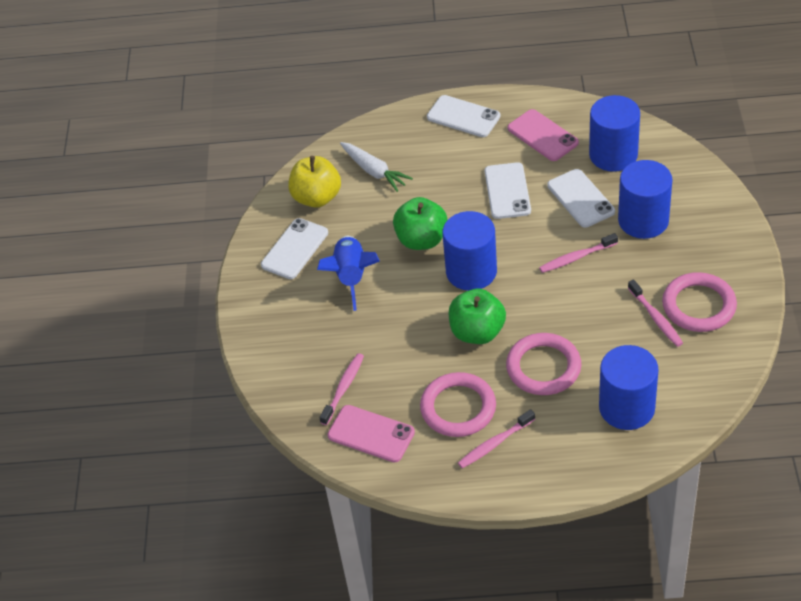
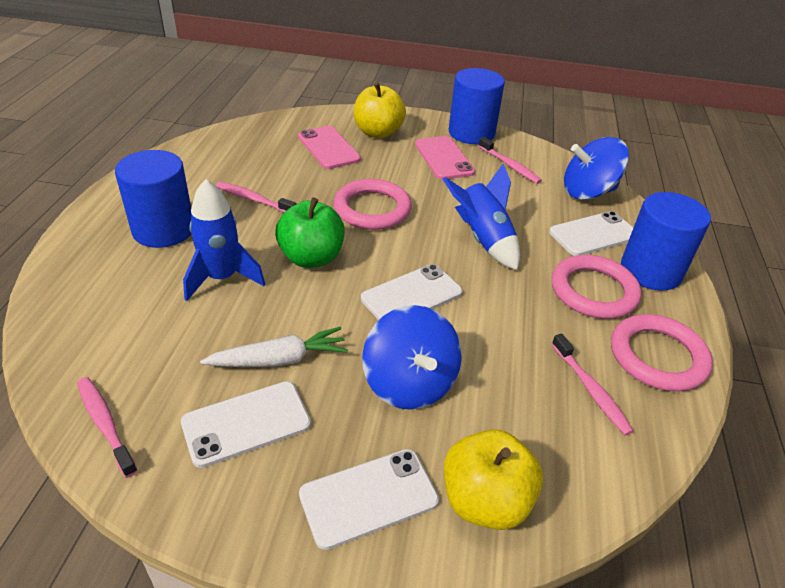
blue cylinder: 4 -> 3
blue rocket: 1 -> 2
blue spinning top: 0 -> 2
green apple: 2 -> 1
yellow apple: 1 -> 2

